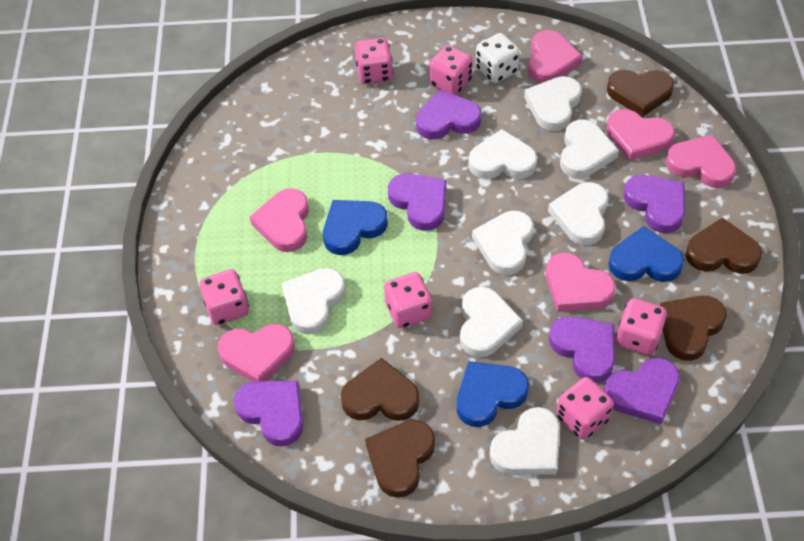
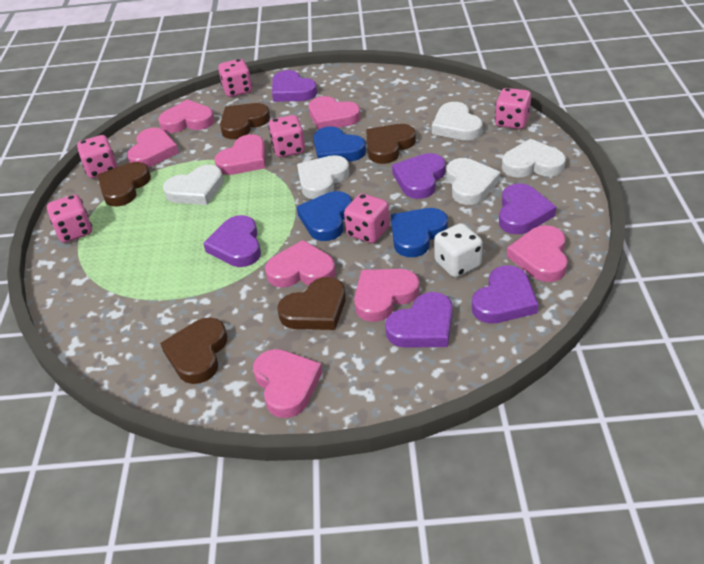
pink heart: 6 -> 8
white heart: 8 -> 5

